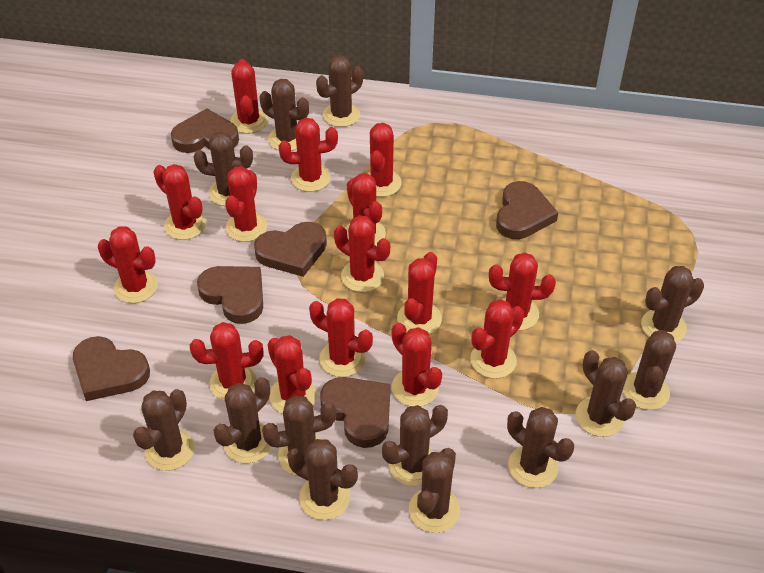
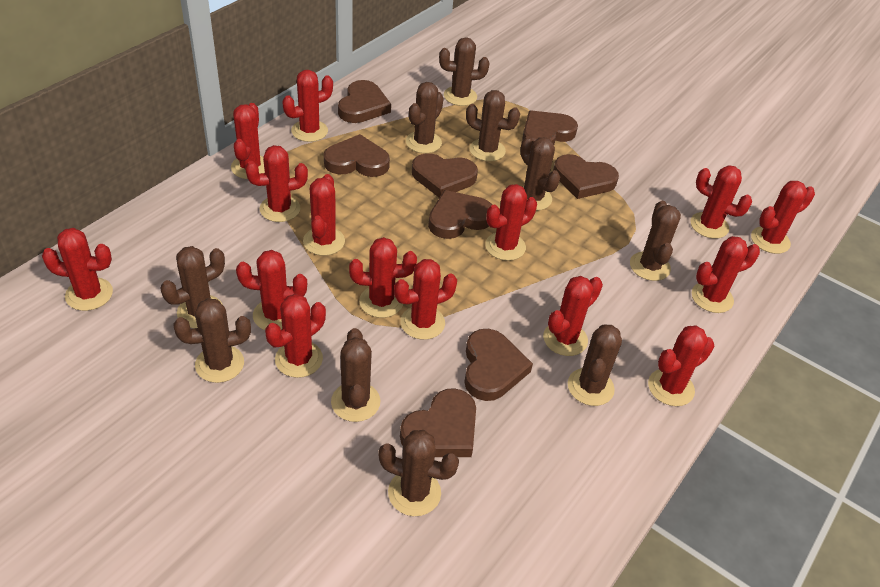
brown cactus: 13 -> 10
brown heart: 6 -> 8

